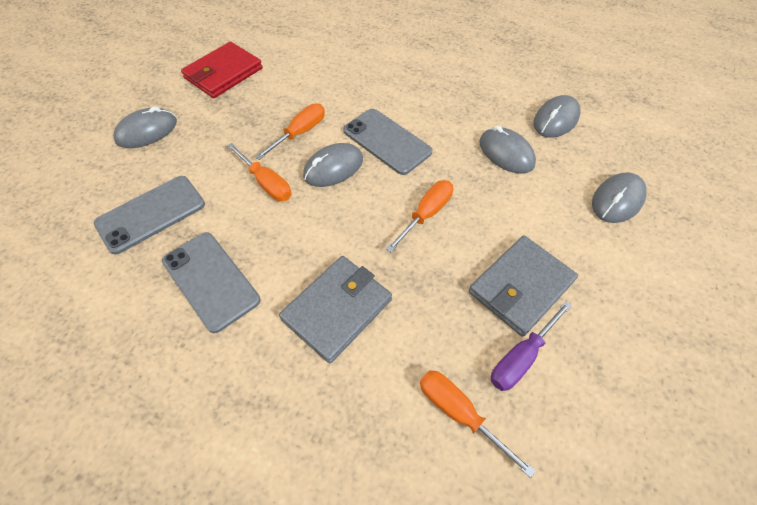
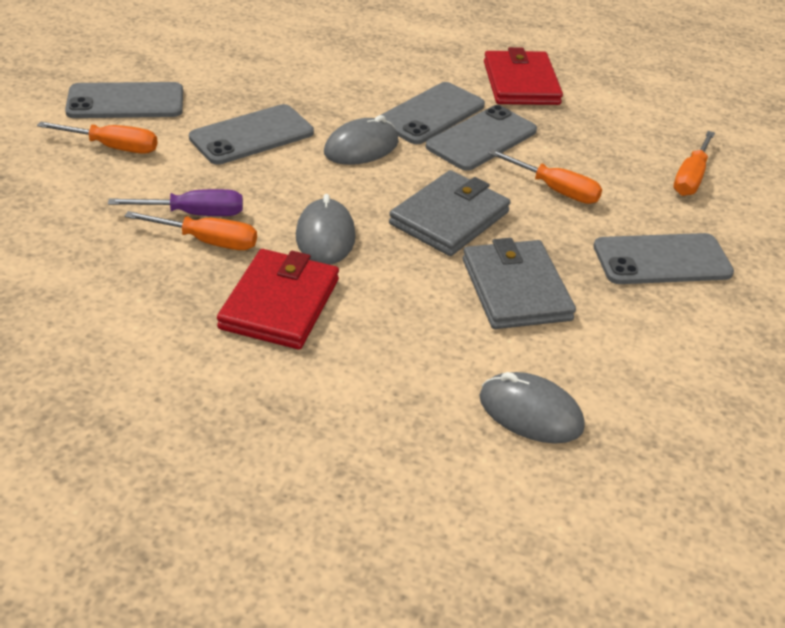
grey mouse: 5 -> 3
grey phone: 3 -> 5
red wallet: 1 -> 2

